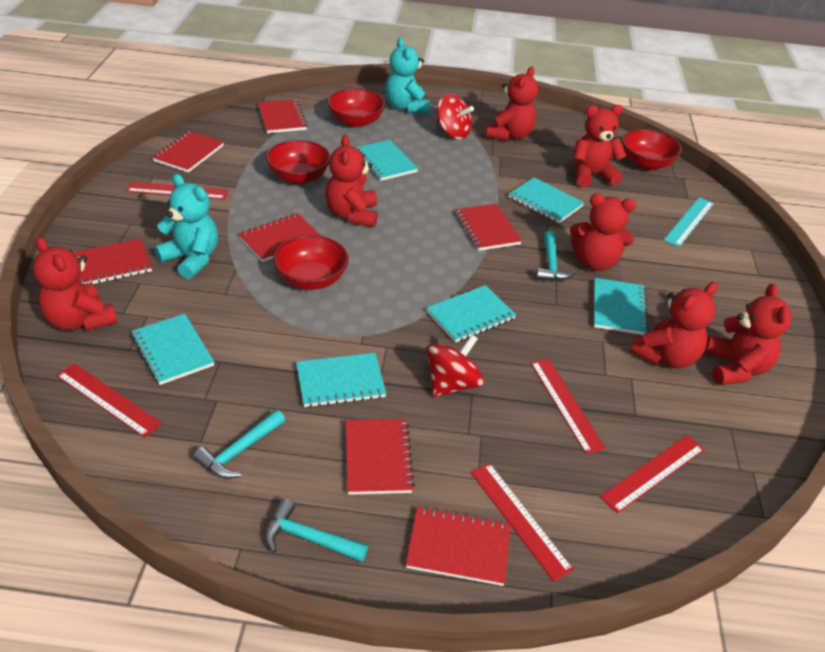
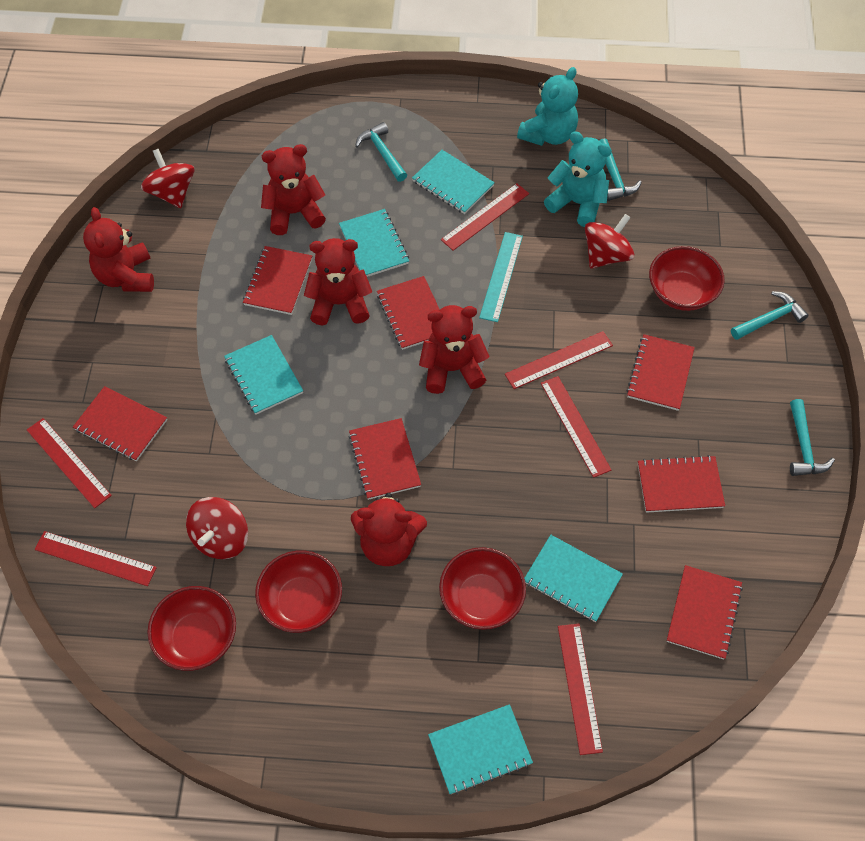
red ruler: 5 -> 6
red spinning top: 2 -> 3
red teddy bear: 7 -> 5
turquoise hammer: 3 -> 4
turquoise notebook: 6 -> 5

